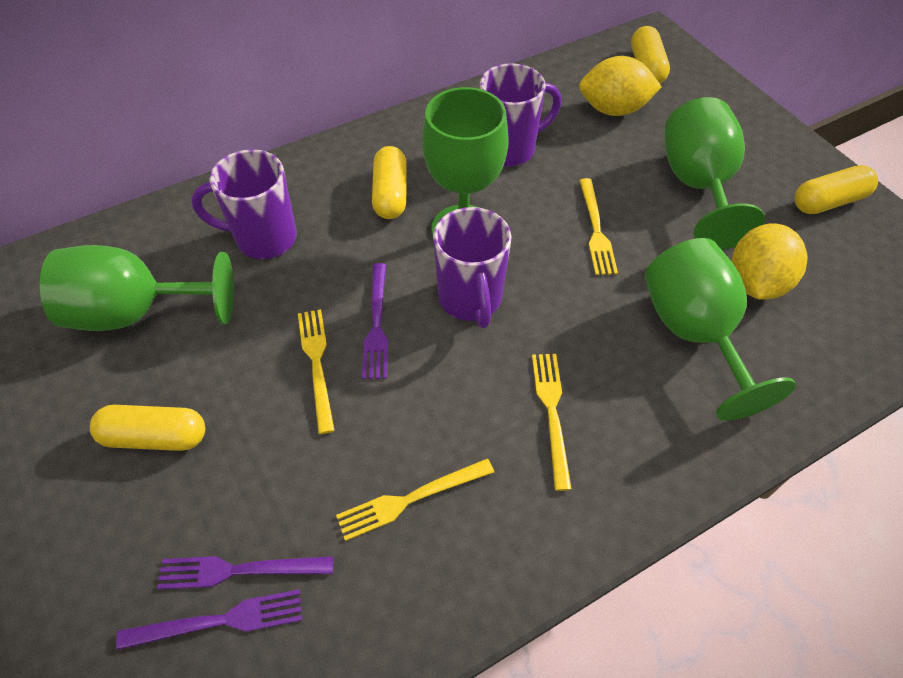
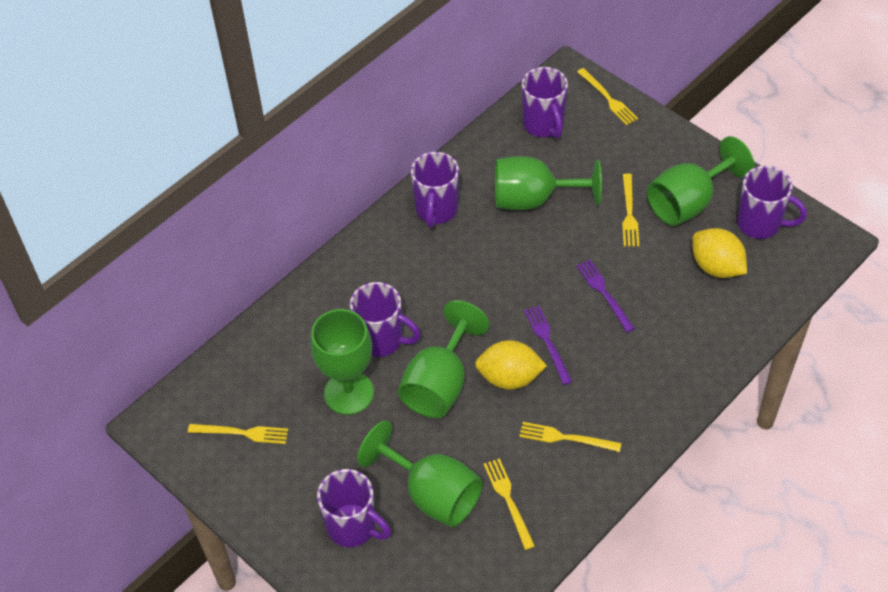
green goblet: 4 -> 5
purple fork: 3 -> 2
purple mug: 3 -> 5
yellow capsule: 4 -> 0
yellow fork: 4 -> 5

